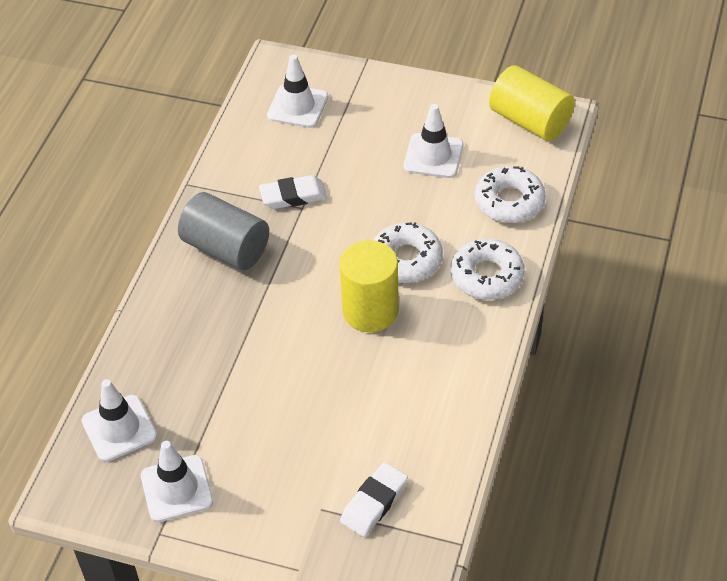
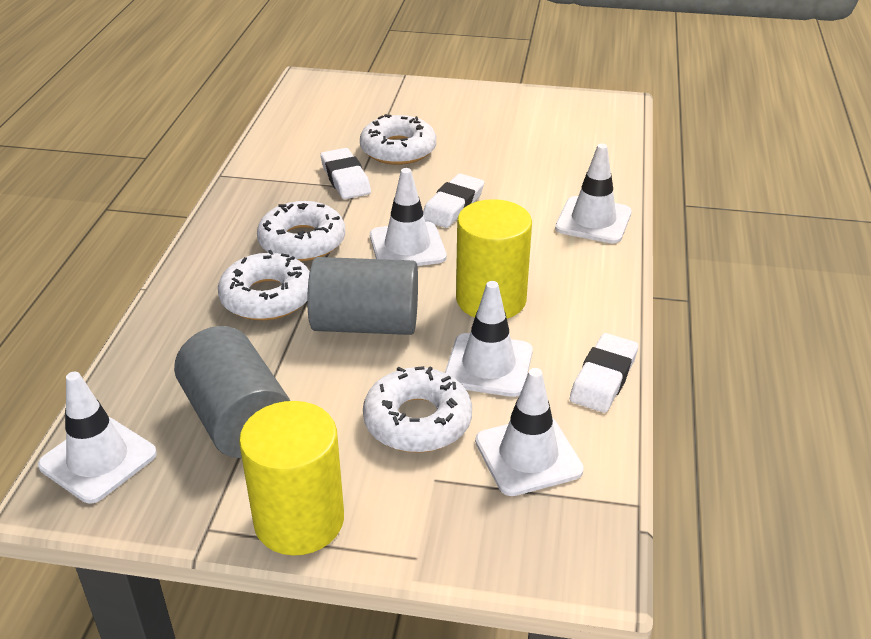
grey cylinder: 1 -> 2
white donut: 3 -> 4
white eraser: 2 -> 3
white traffic cone: 4 -> 5

